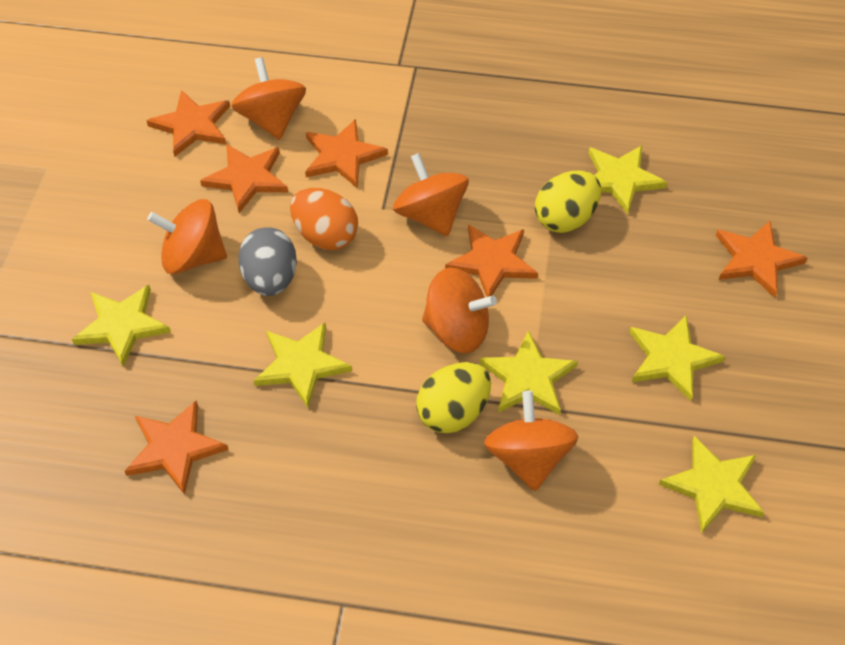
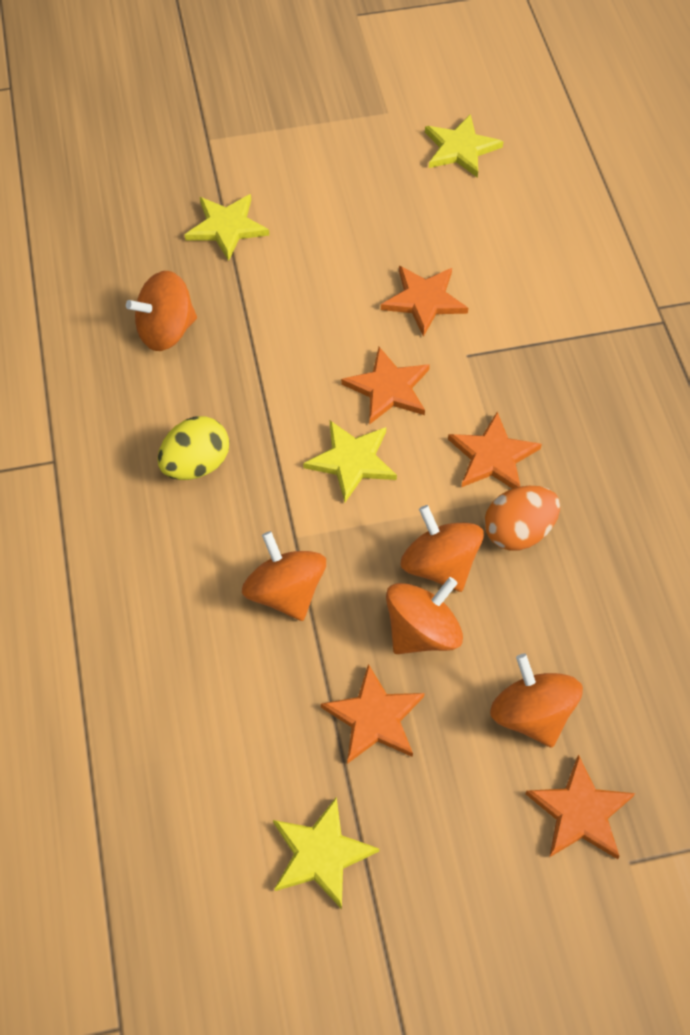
grey egg: 1 -> 0
orange star: 6 -> 5
yellow egg: 2 -> 1
yellow star: 6 -> 4

